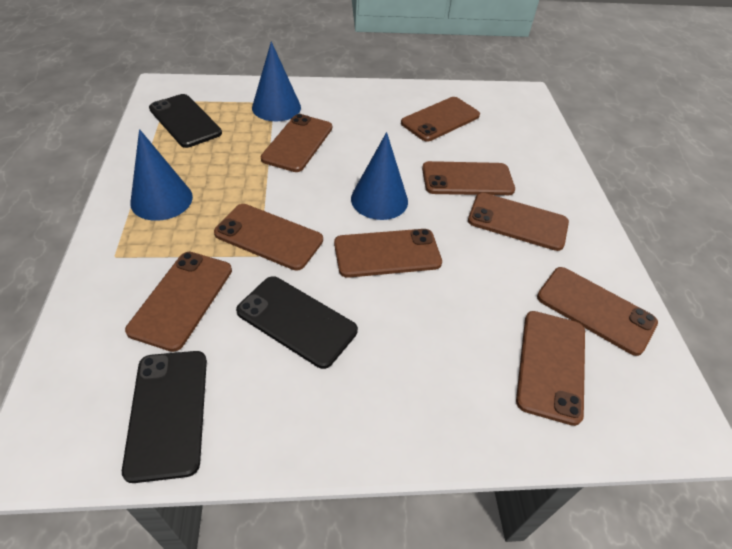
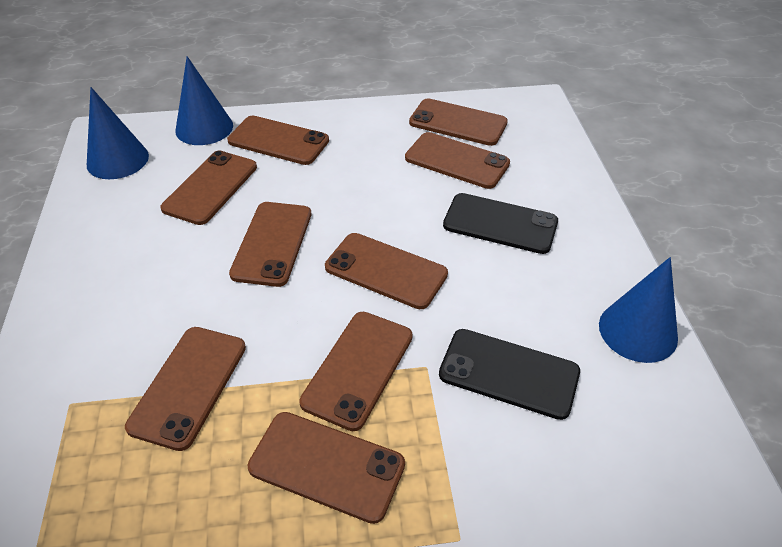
black phone: 3 -> 2

